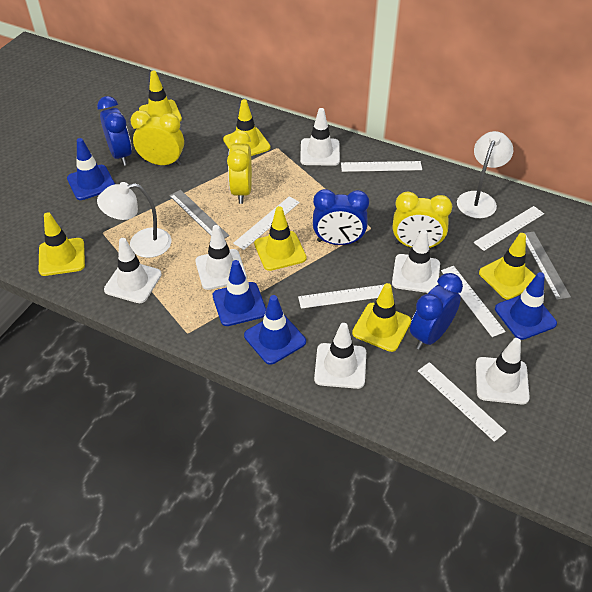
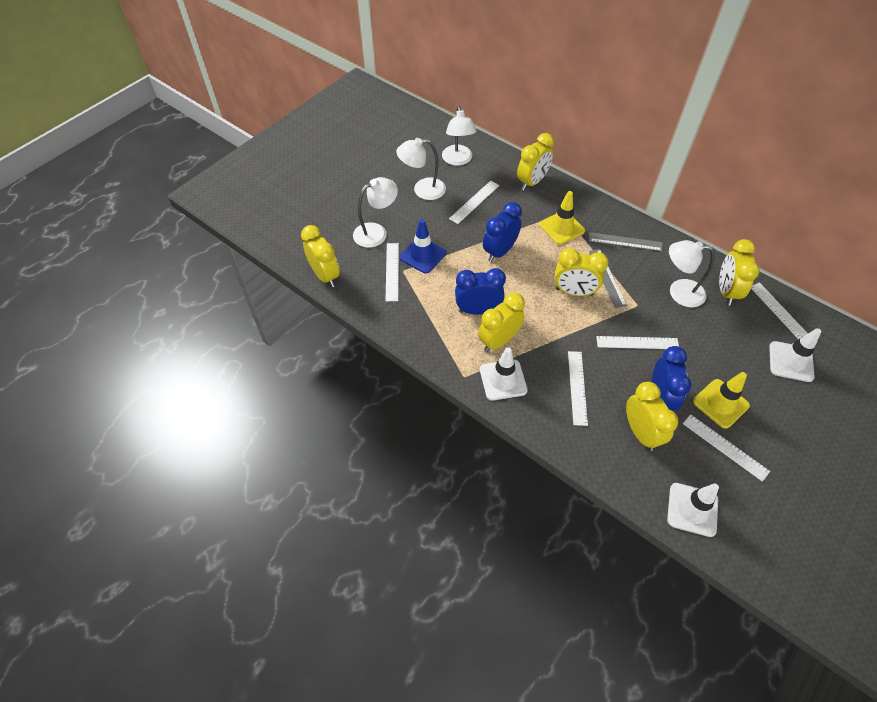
blue traffic cone: 4 -> 1
white lamp: 2 -> 4
white traffic cone: 6 -> 3
yellow clock: 3 -> 6
yellow traffic cone: 6 -> 2

